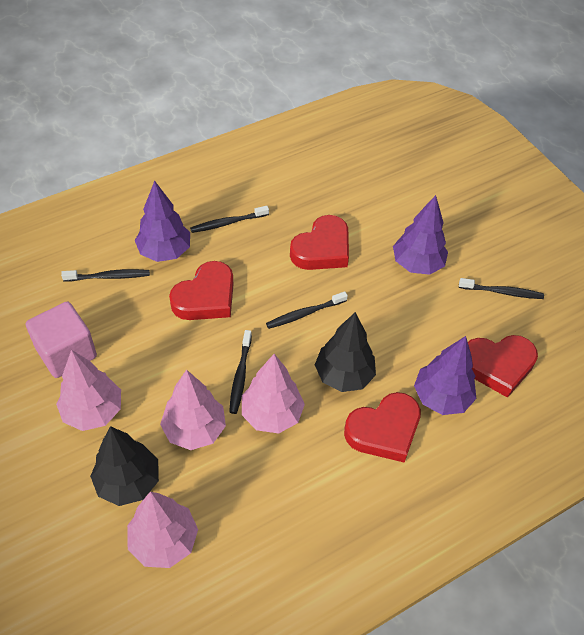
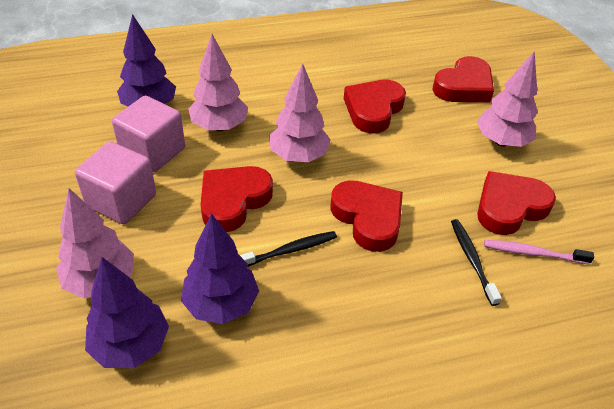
black toothbrush: 5 -> 2
black tree: 2 -> 0
pink cube: 1 -> 2
pink toothbrush: 0 -> 1
red heart: 4 -> 5

